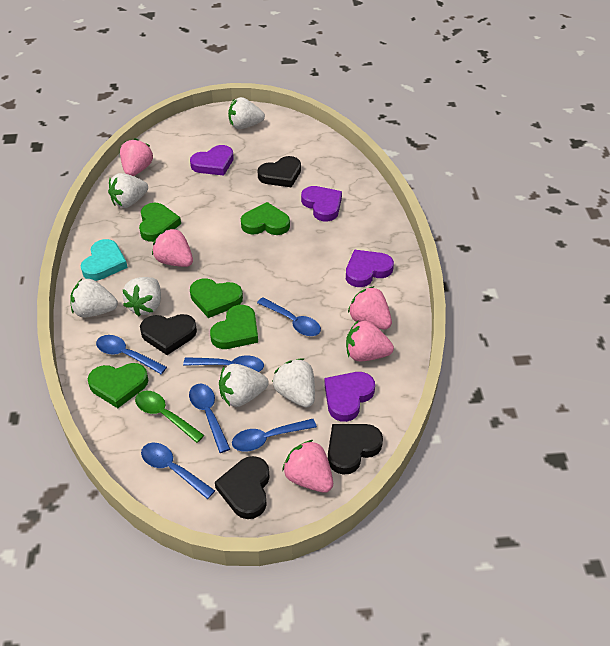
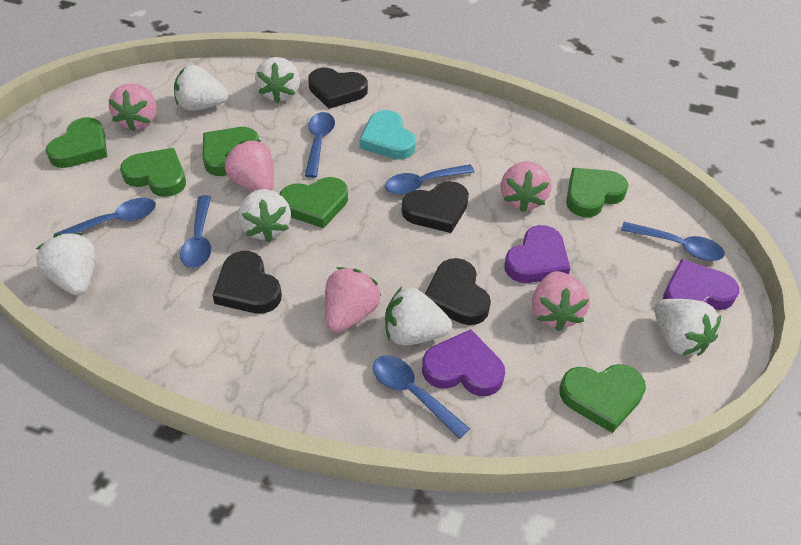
green heart: 5 -> 6
green spoon: 1 -> 0
purple heart: 4 -> 3

